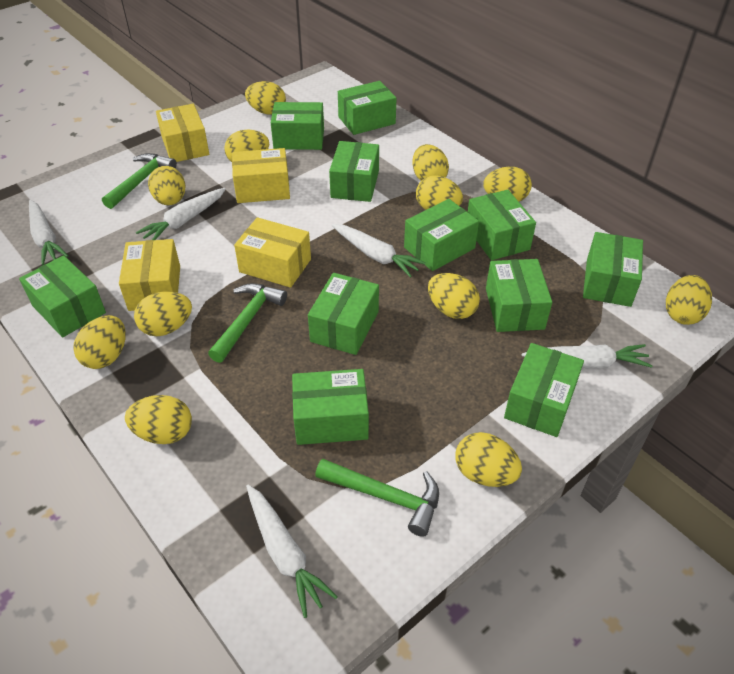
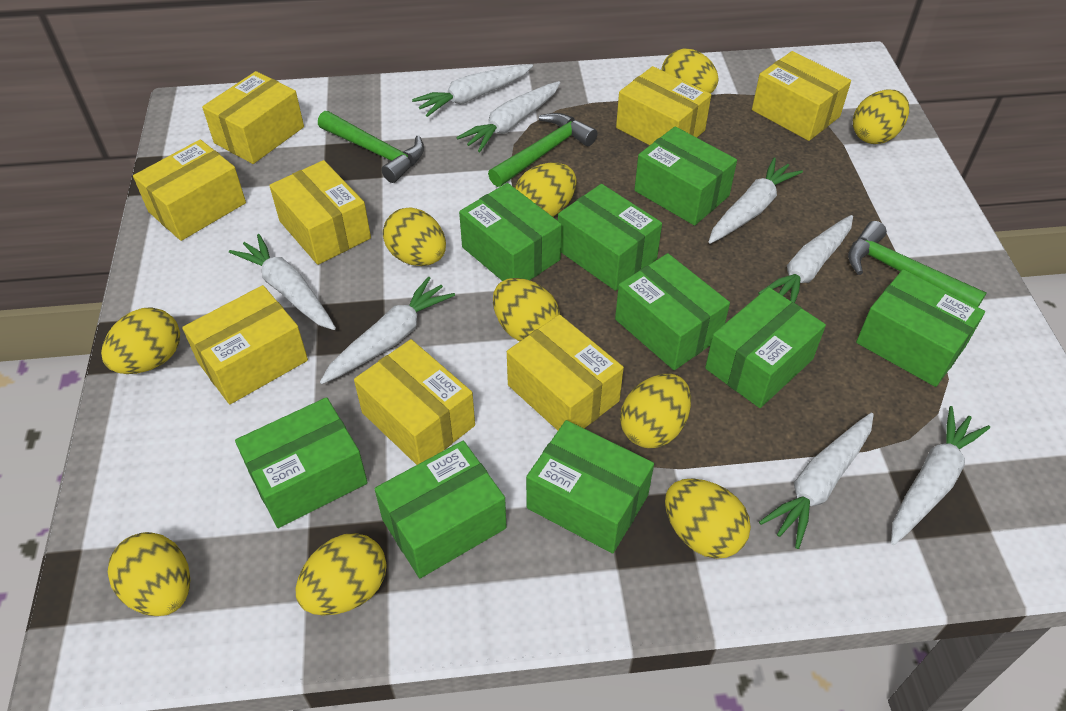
green box: 11 -> 9
white carrot: 5 -> 8
yellow box: 4 -> 8
yellow egg: 12 -> 10

